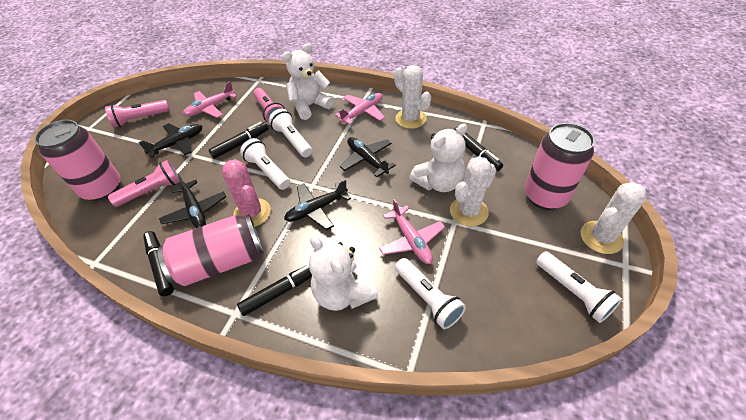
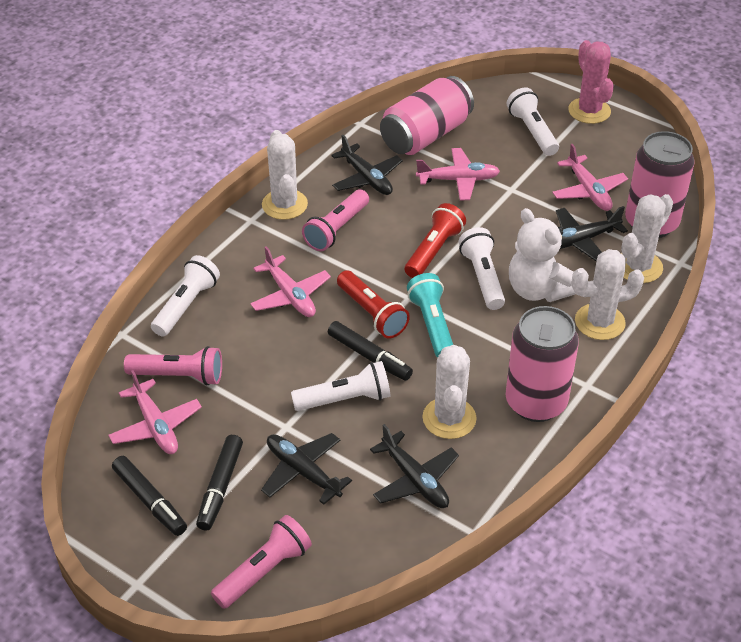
black marker: 4 -> 3
pink plane: 3 -> 4
red flashlight: 0 -> 2
turquoise flashlight: 0 -> 1
white cactus: 3 -> 4
white teddy bear: 3 -> 1

